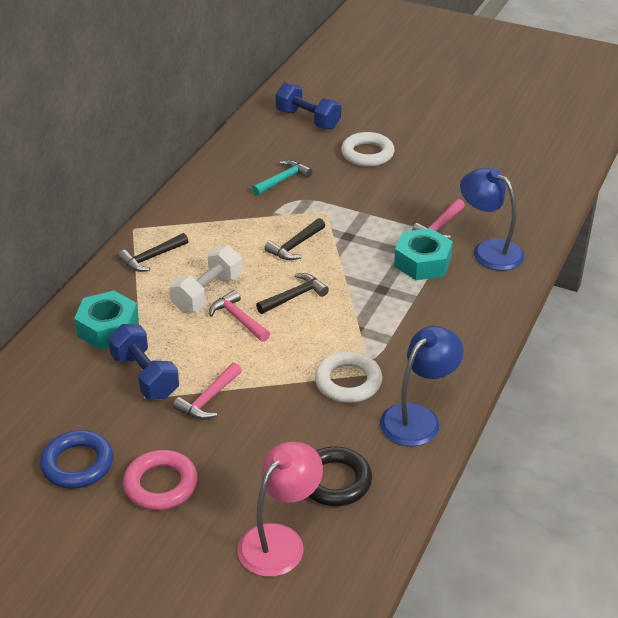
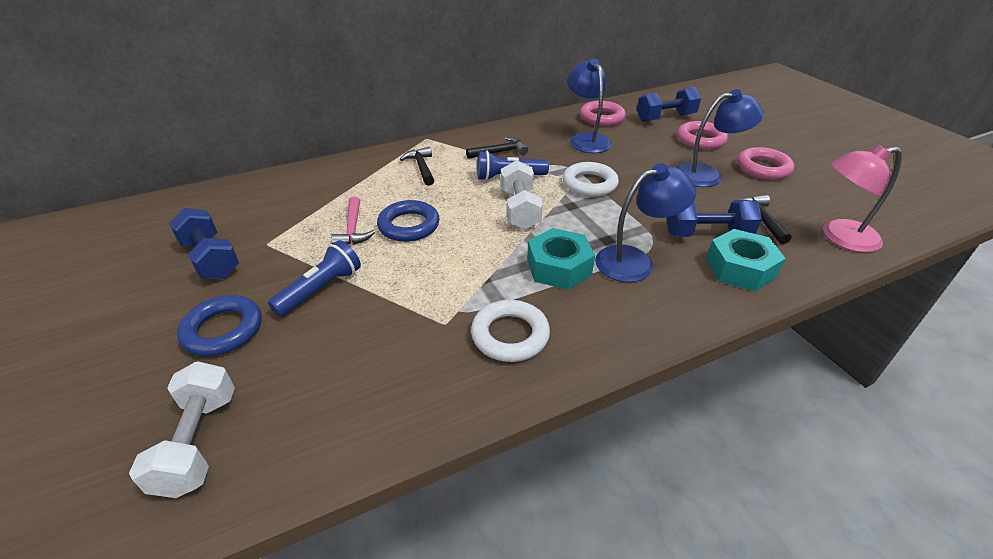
black ring: 1 -> 0
blue dumbbell: 2 -> 3
blue flashlight: 0 -> 2
blue lamp: 2 -> 3
blue ring: 1 -> 2
pink hammer: 3 -> 1
pink ring: 1 -> 3
turquoise hammer: 1 -> 0
white dumbbell: 1 -> 2

